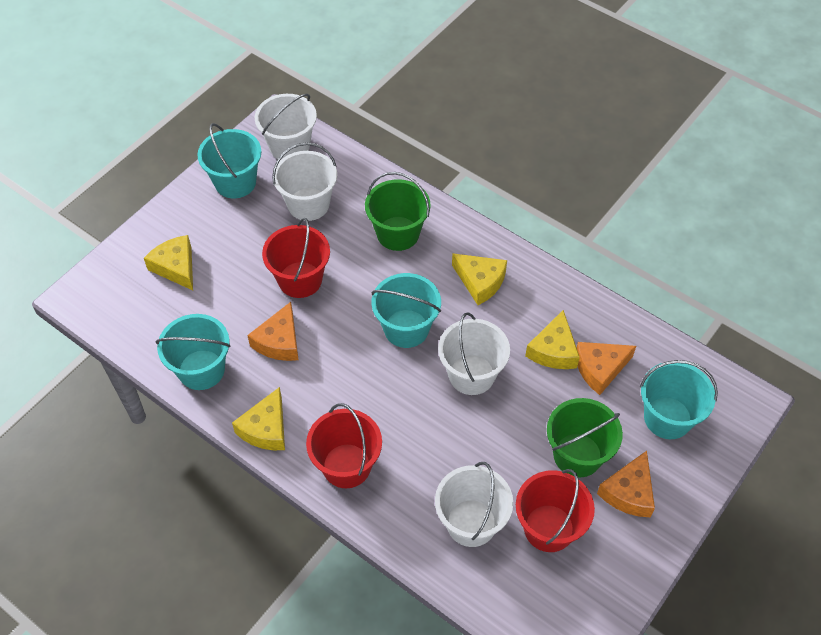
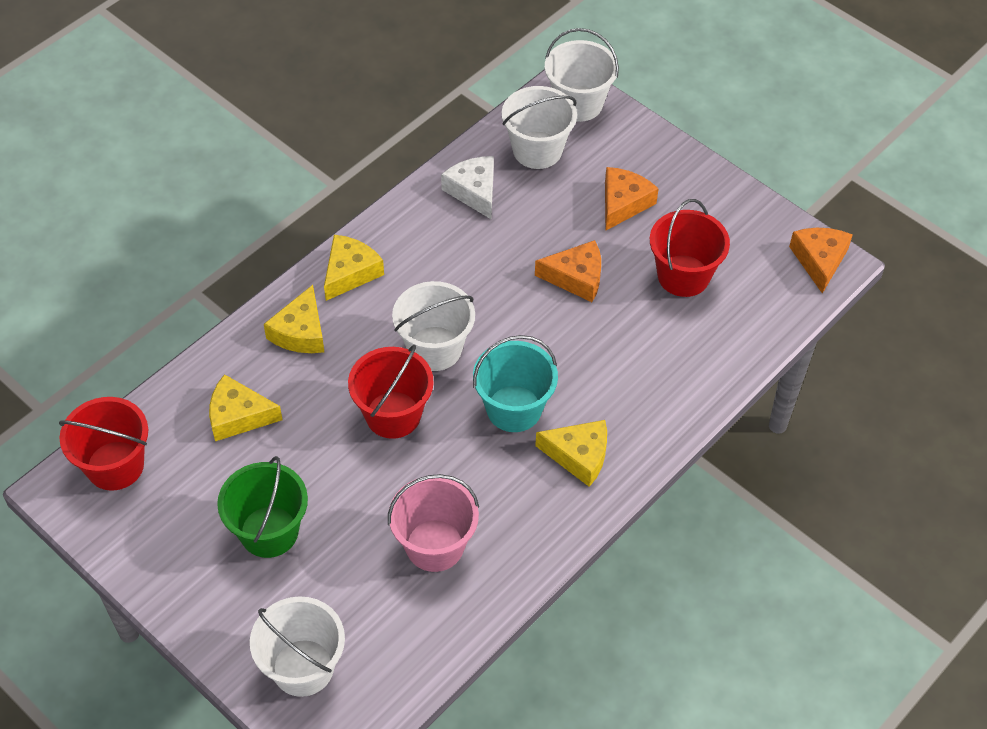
green bucket: 2 -> 1
pink bucket: 0 -> 1
turquoise bucket: 4 -> 1
white cheese: 0 -> 1

